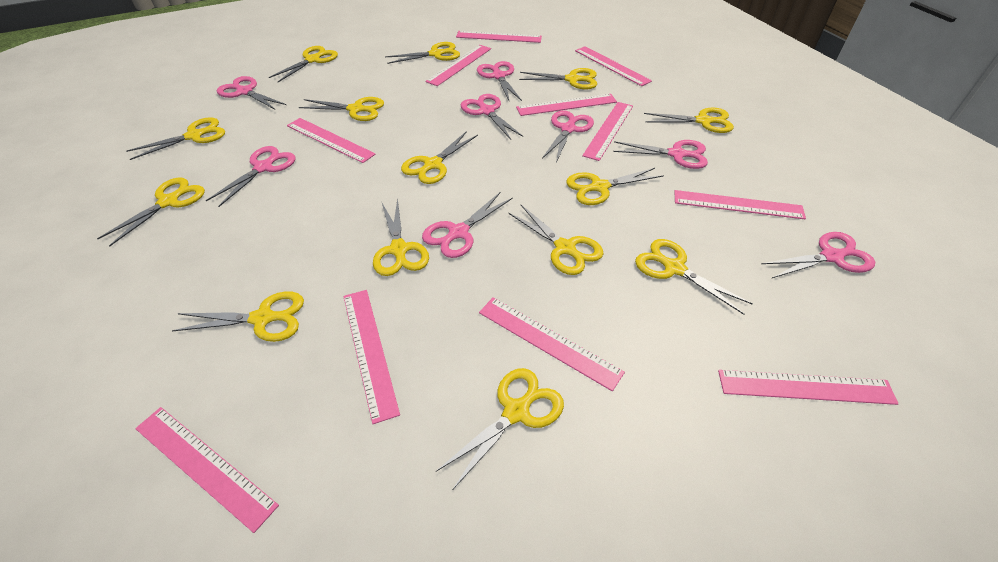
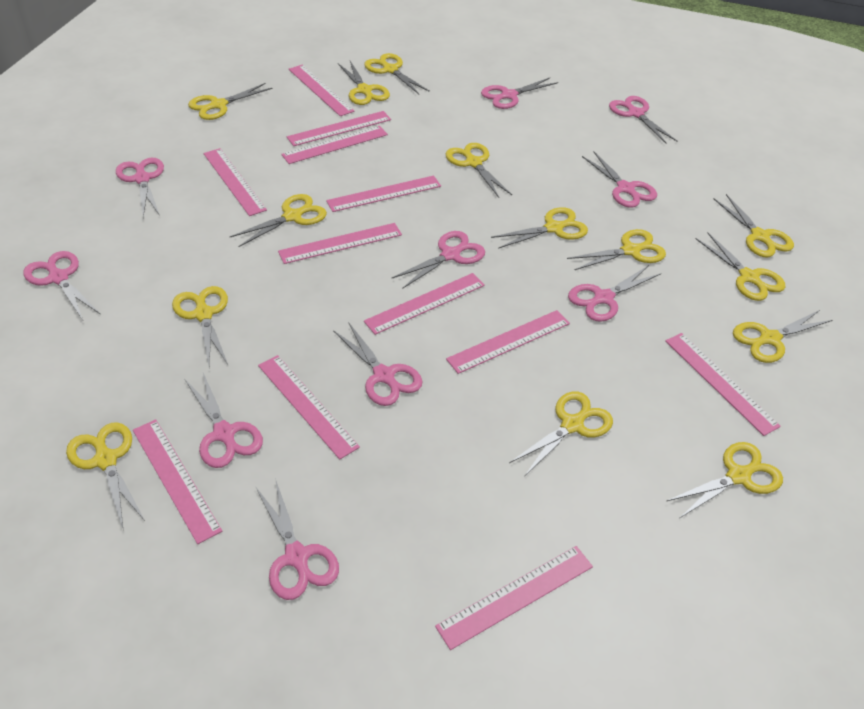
pink ruler: 11 -> 12
pink scissors: 8 -> 10

